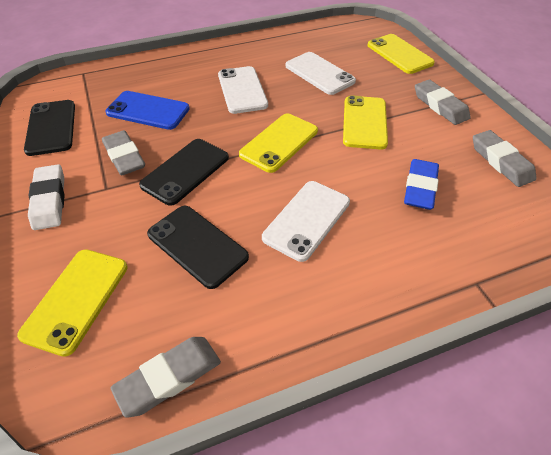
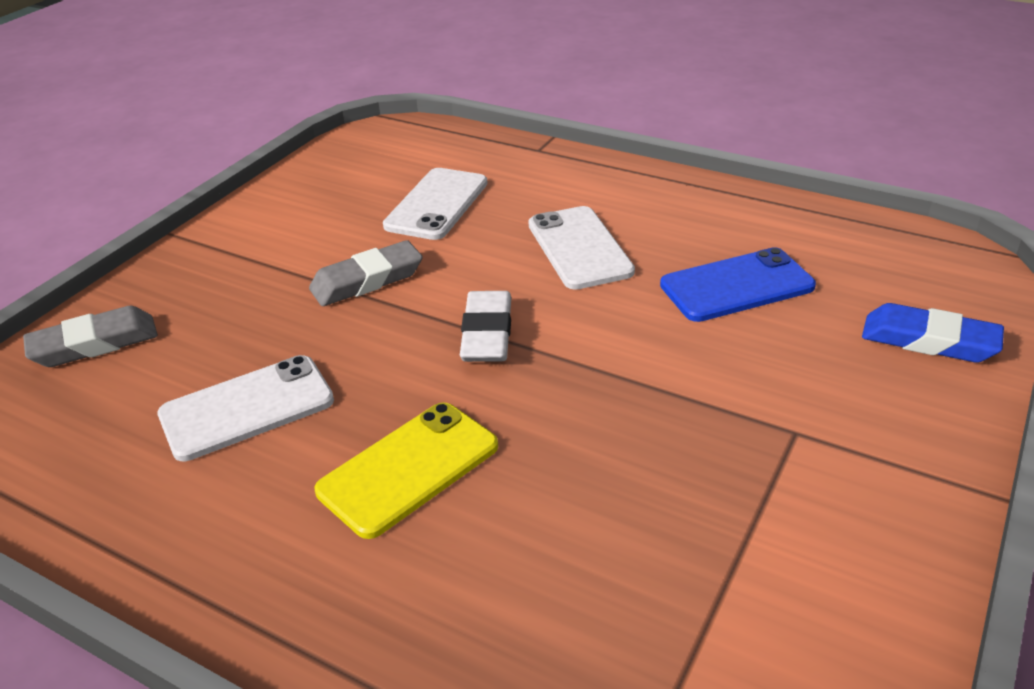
black phone: 3 -> 0
grey eraser: 4 -> 2
yellow phone: 4 -> 1

